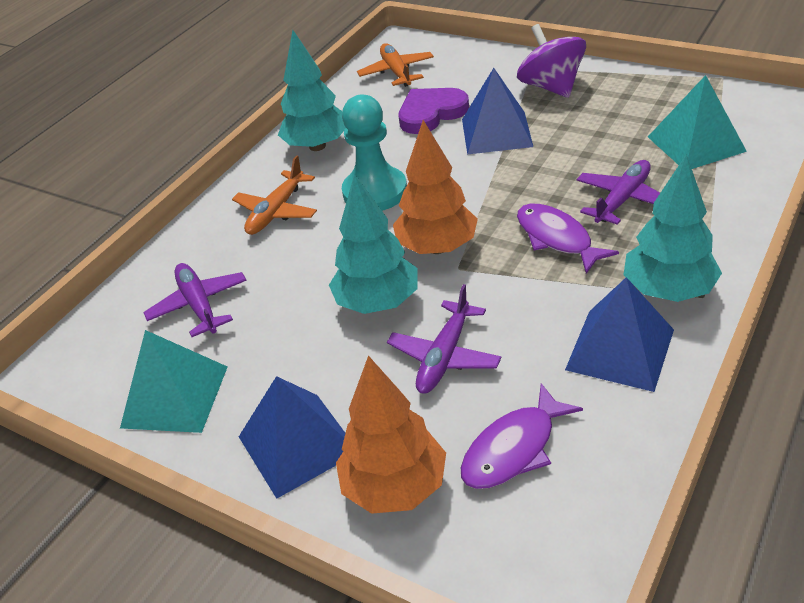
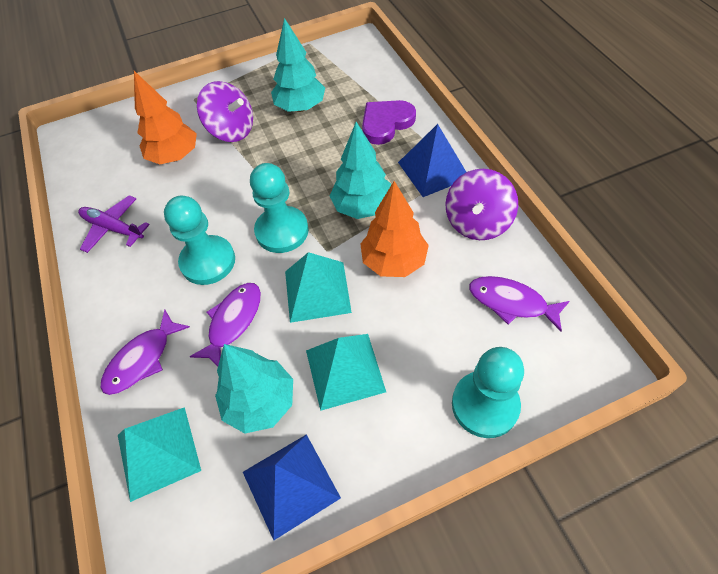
blue pyramid: 3 -> 2
orange plane: 2 -> 0
purple fish: 2 -> 3
purple plane: 3 -> 1
purple spinning top: 1 -> 2
turquoise pawn: 1 -> 3
turquoise pyramid: 2 -> 3

